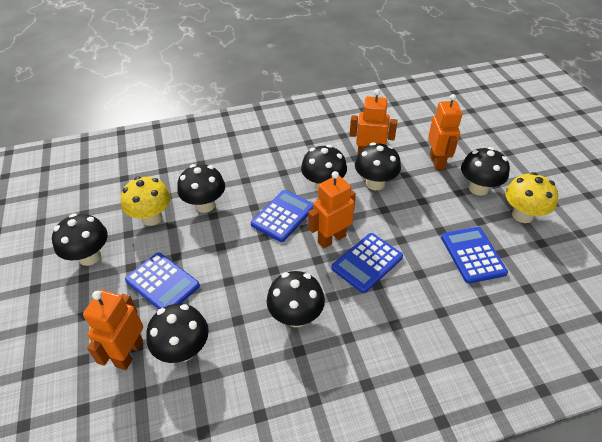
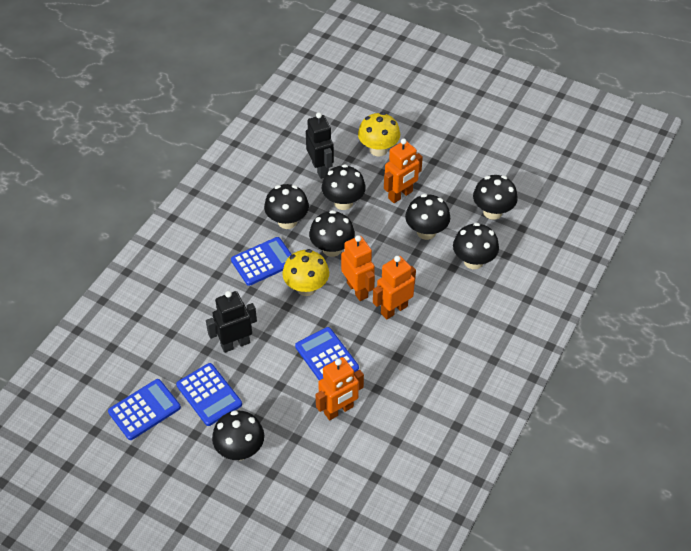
black robot: 0 -> 2

